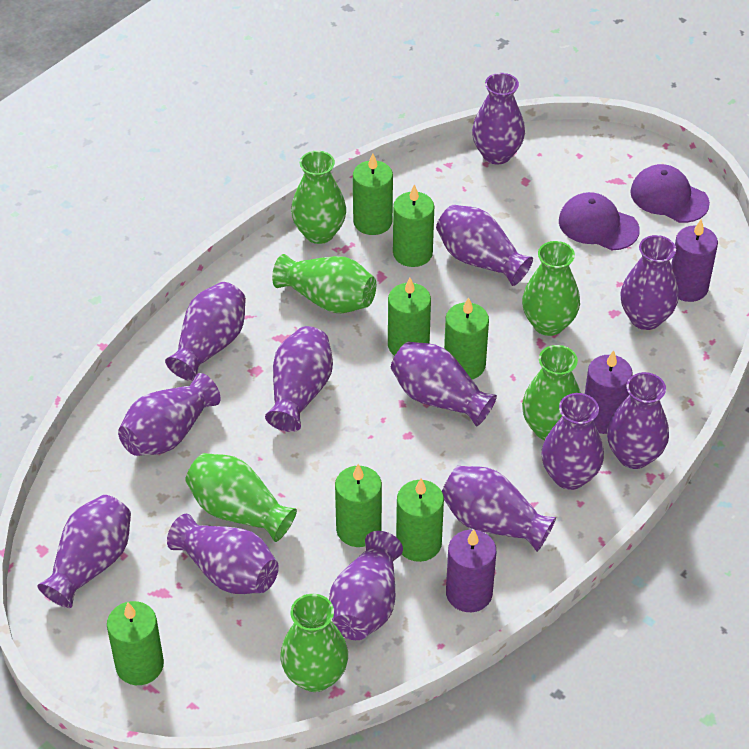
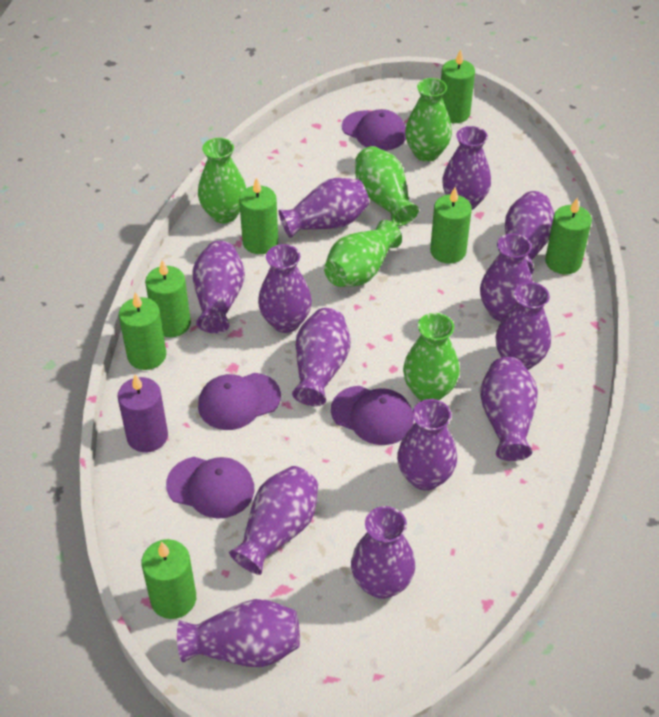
green vase: 6 -> 5
purple candle: 3 -> 1
purple cap: 2 -> 4

